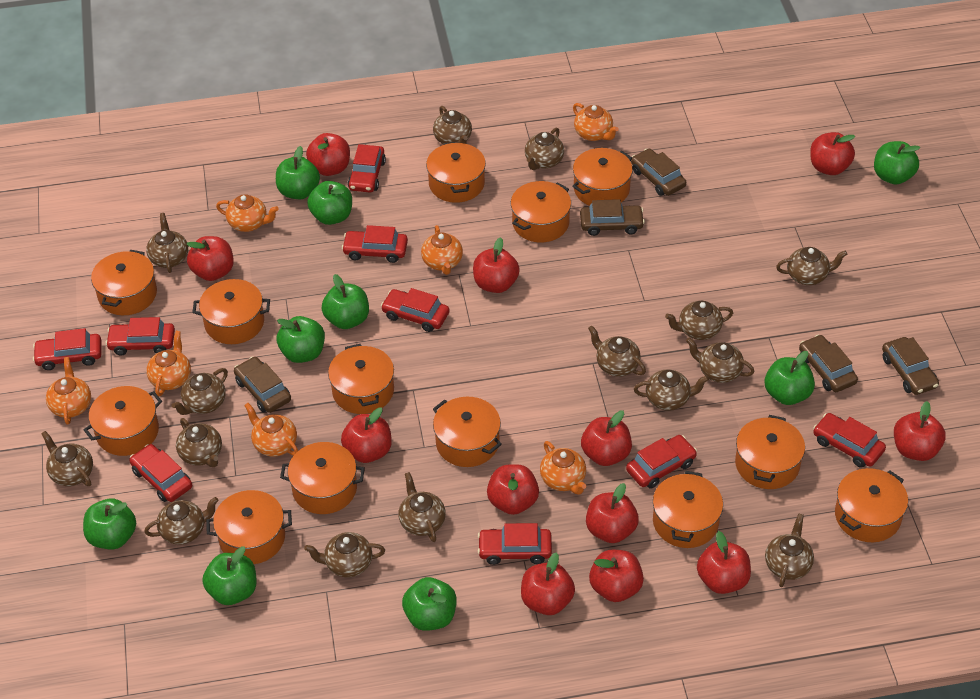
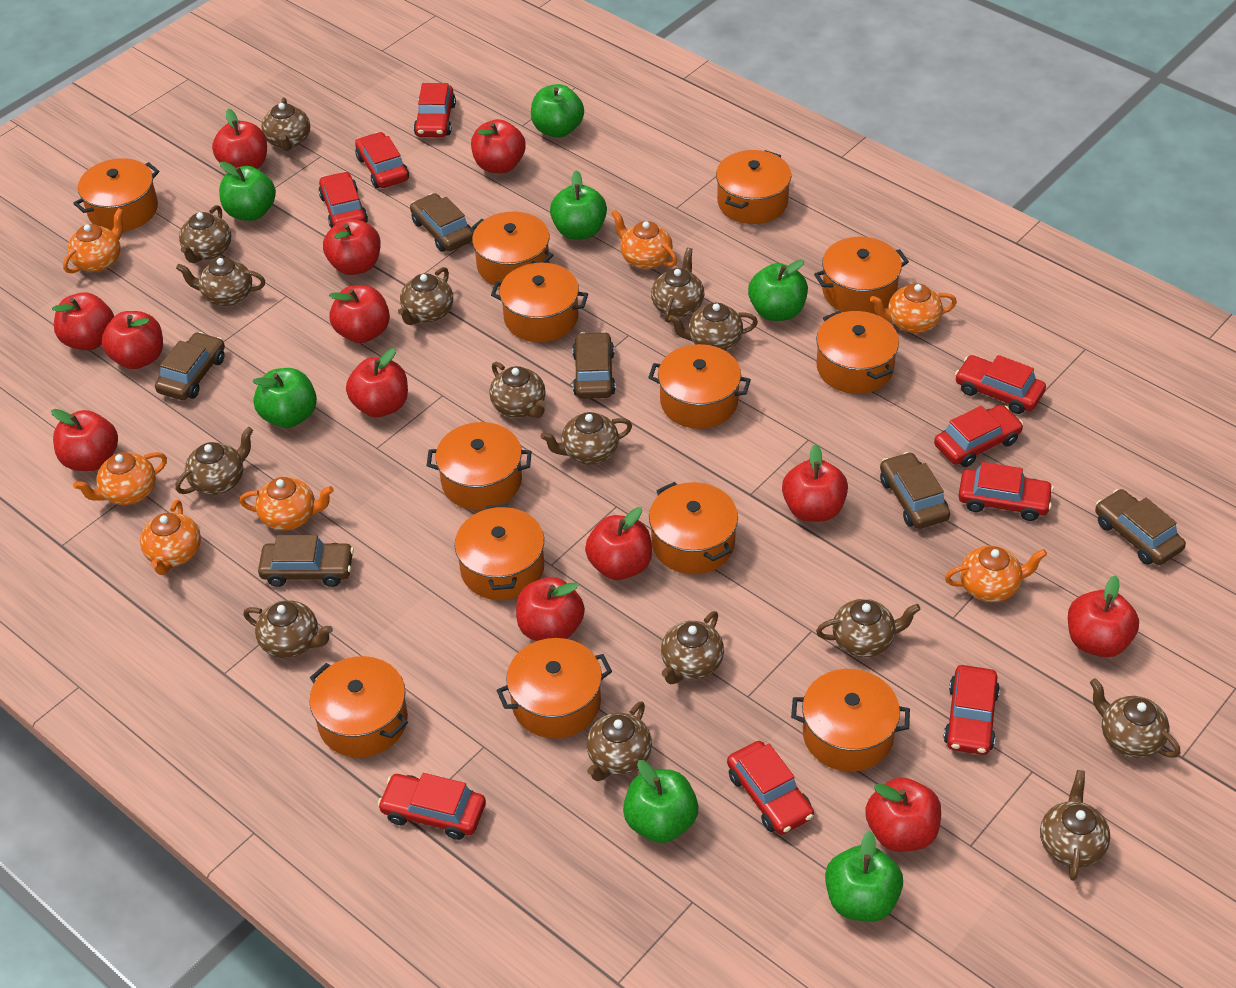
brown car: 5 -> 6
green apple: 9 -> 7
red apple: 12 -> 13

